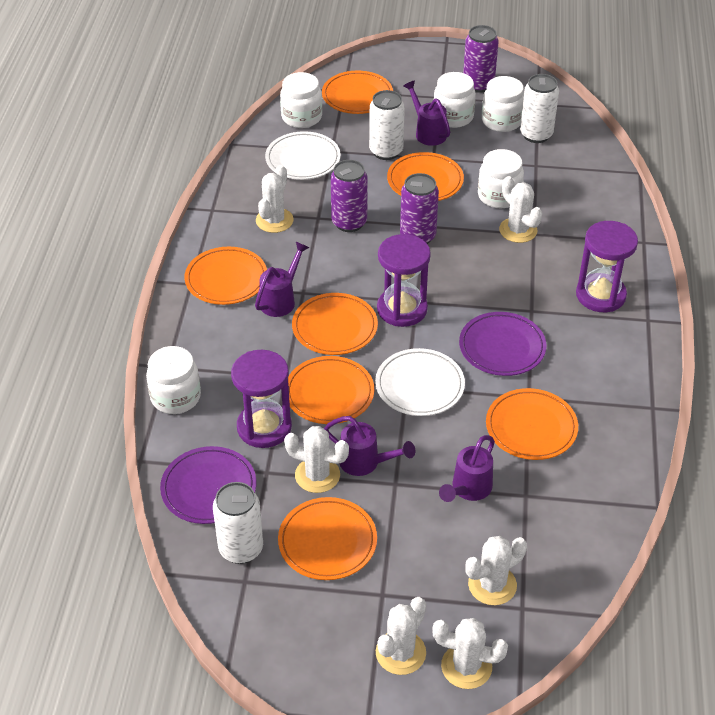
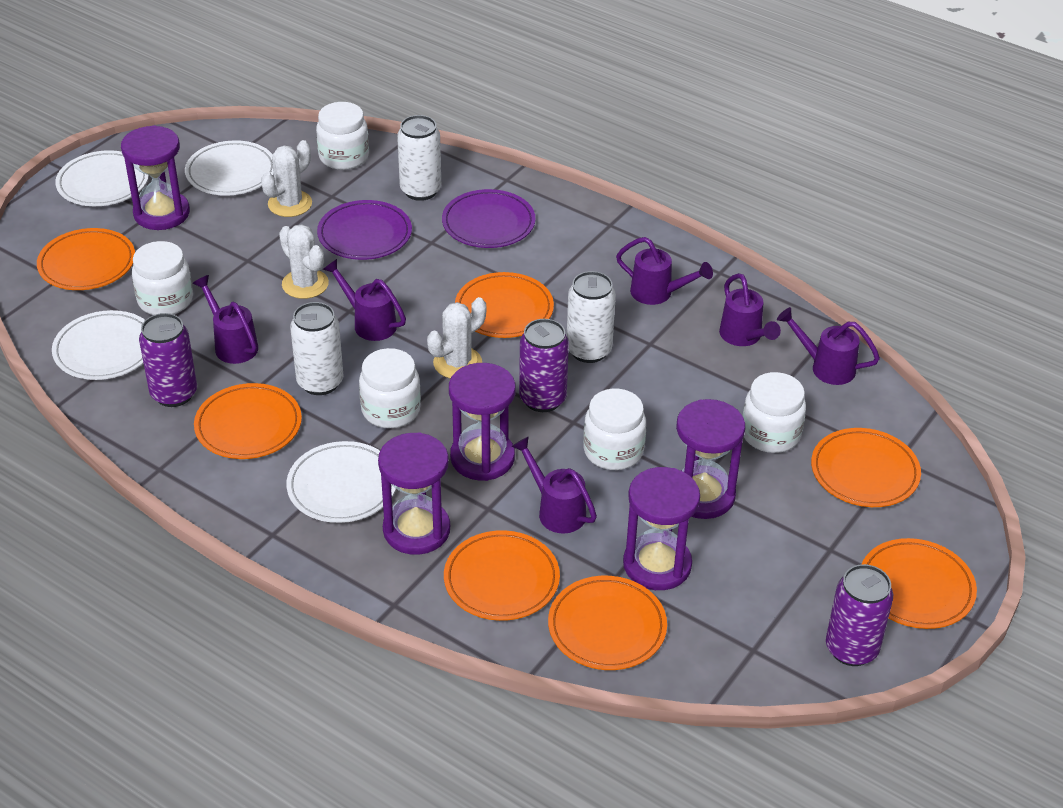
purple hourglass: 3 -> 5
purple watering can: 4 -> 6
white cactus: 6 -> 3
white plate: 2 -> 4

